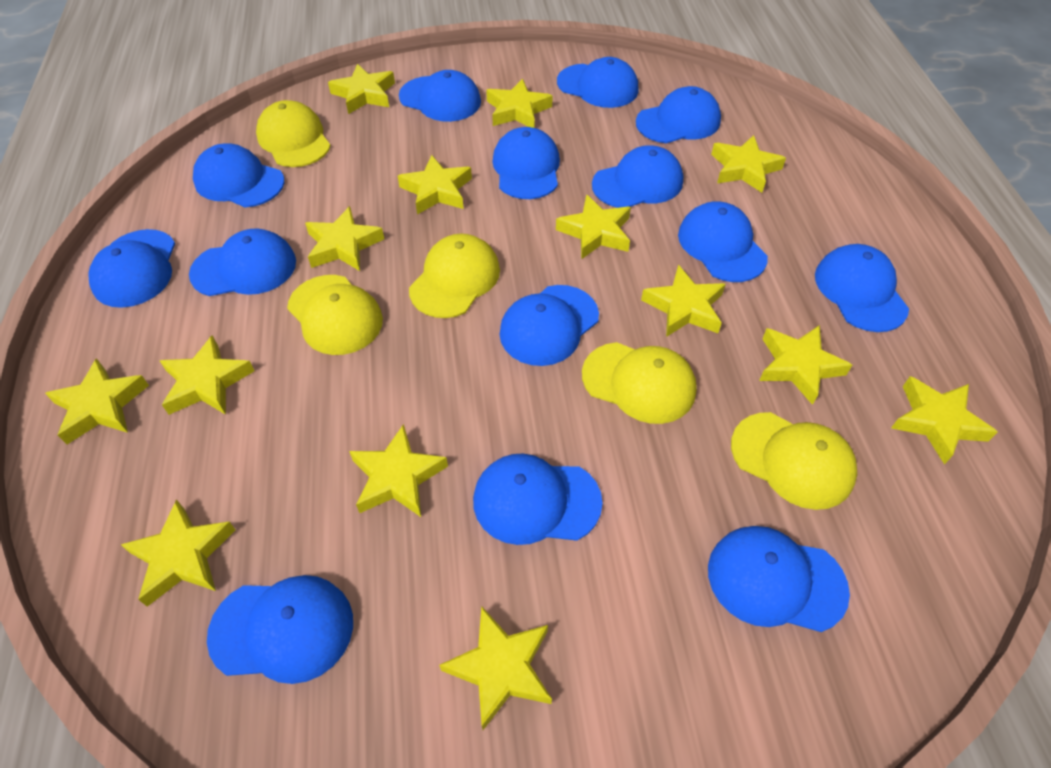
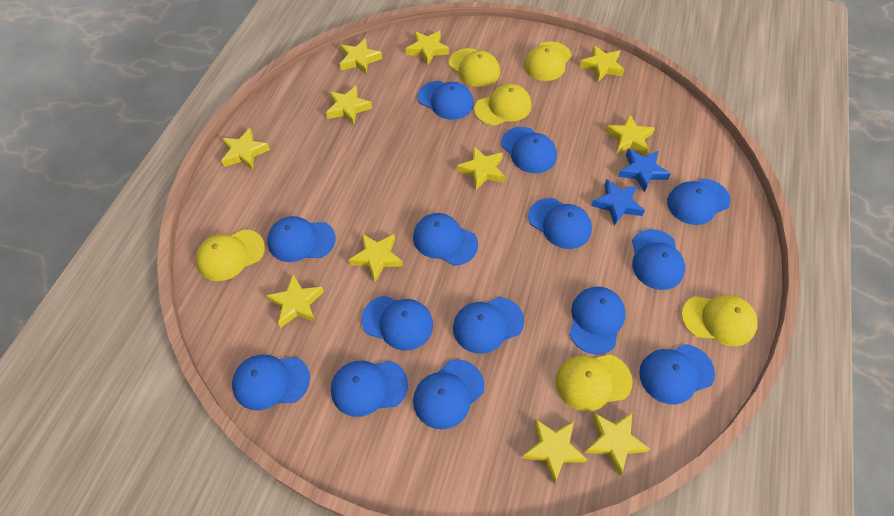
blue star: 0 -> 2
yellow cap: 5 -> 6
yellow star: 14 -> 11

